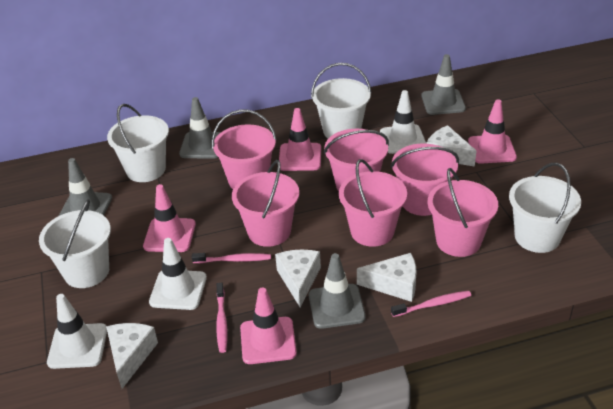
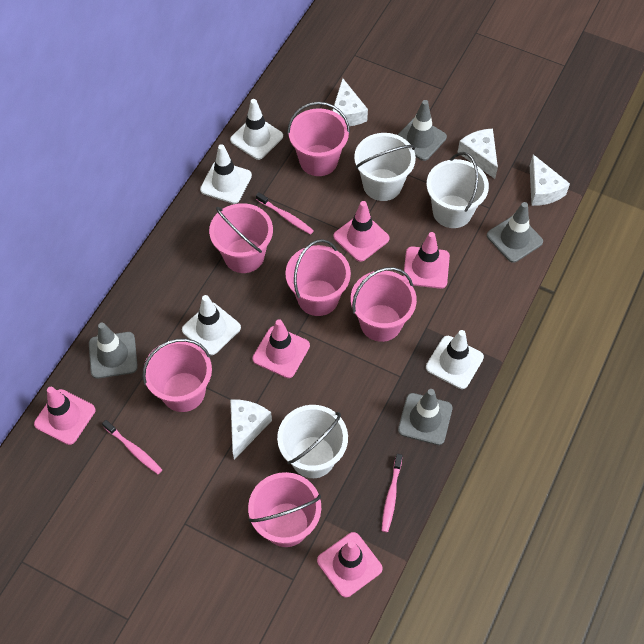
pink traffic cone: 4 -> 5
white bucket: 4 -> 3
white traffic cone: 3 -> 4

